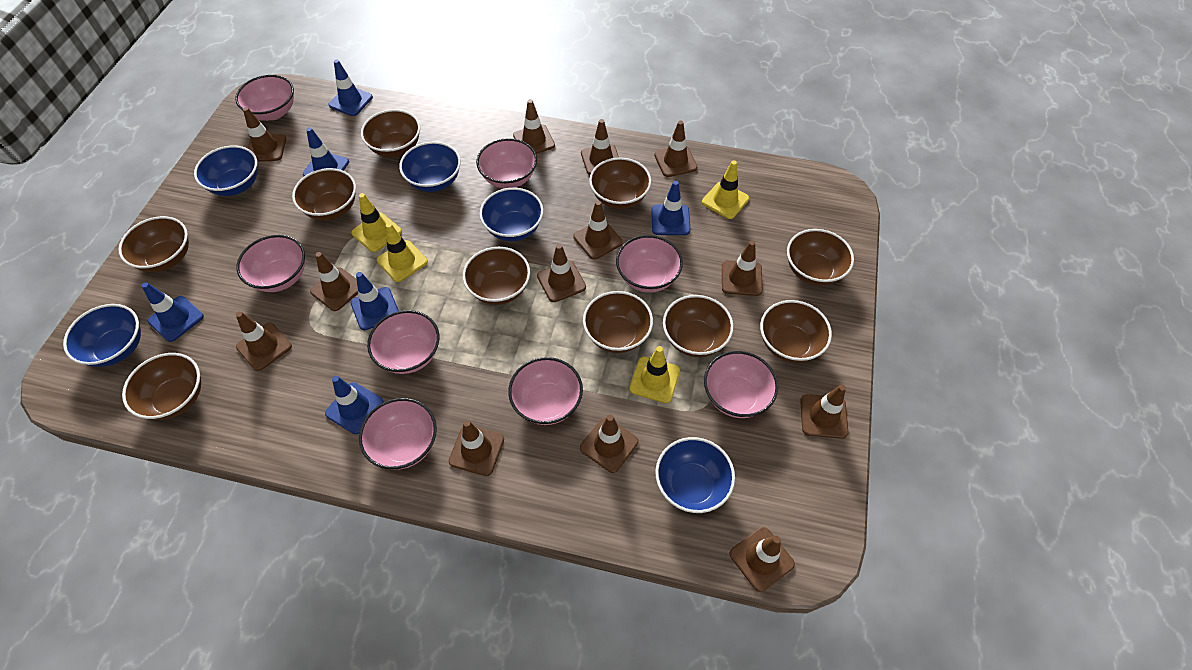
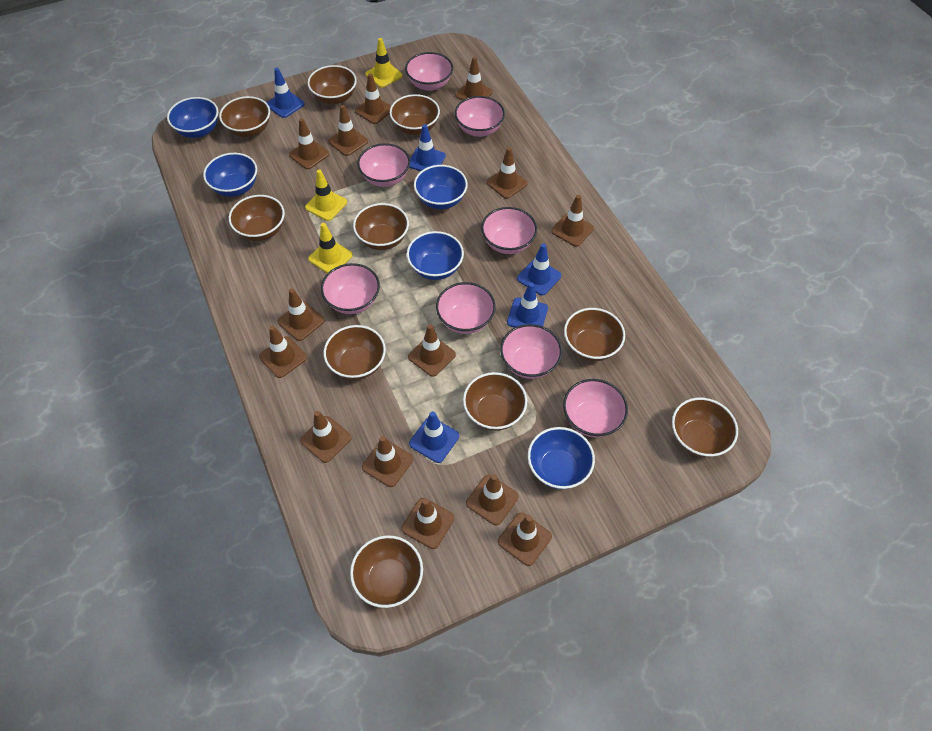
blue traffic cone: 6 -> 5
brown traffic cone: 13 -> 14
yellow traffic cone: 4 -> 3

